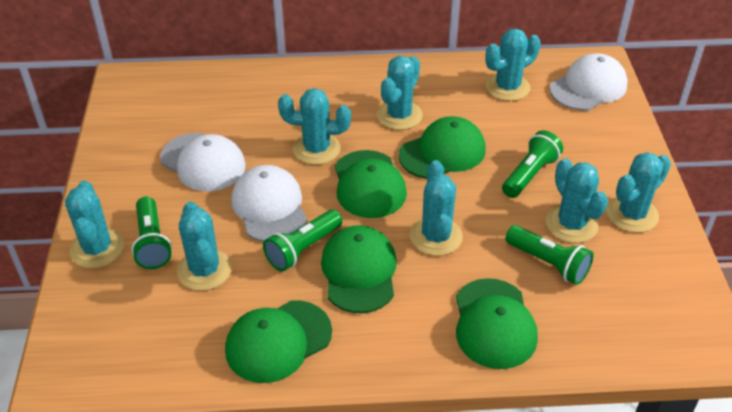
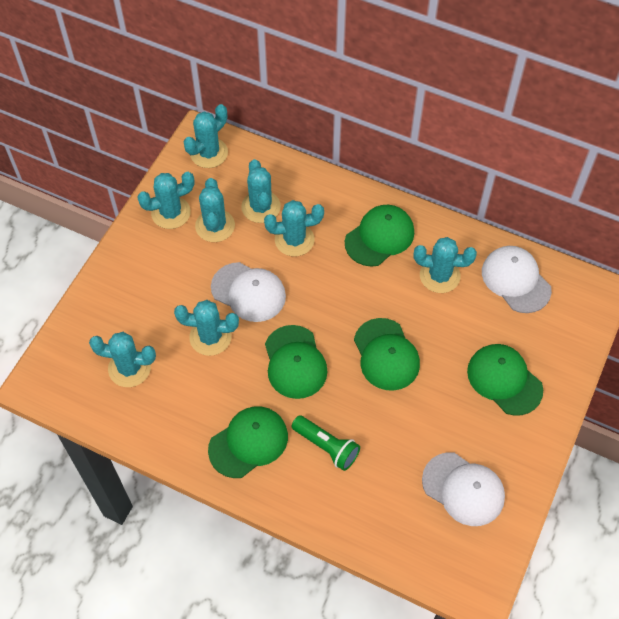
green flashlight: 4 -> 1

